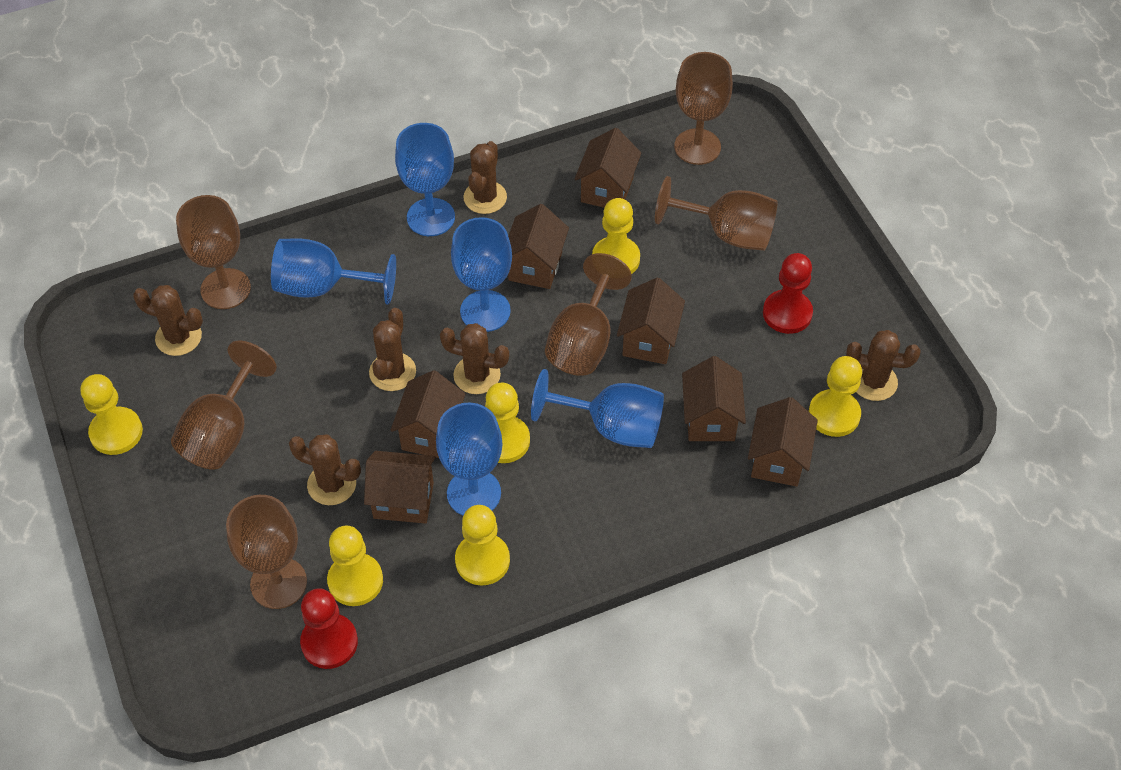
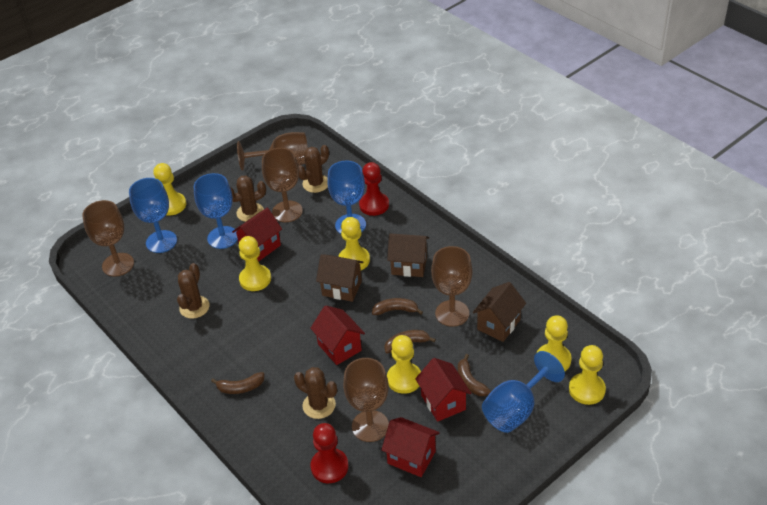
blue goblet: 5 -> 4
brown banana: 0 -> 4
brown cactus: 6 -> 4
brown goblet: 6 -> 5
brown house: 7 -> 3
red house: 0 -> 4

